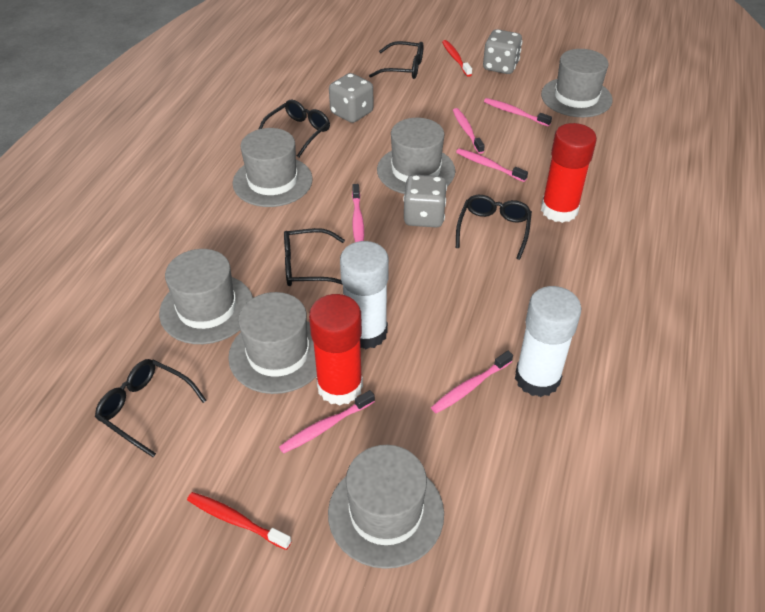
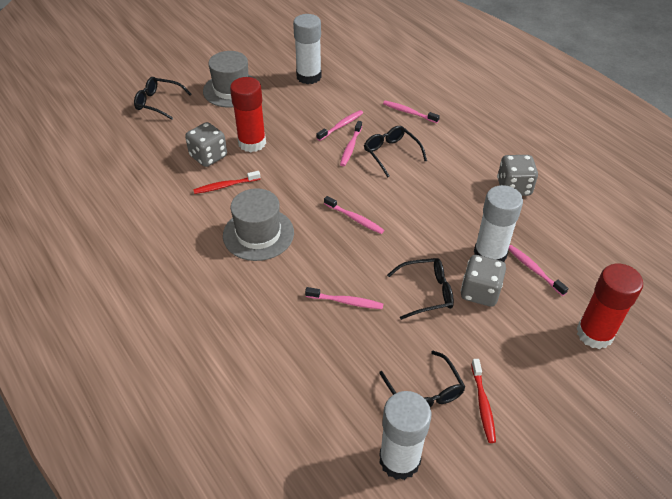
black glasses: 5 -> 4
grey hat: 6 -> 2
white glue stick: 2 -> 3

